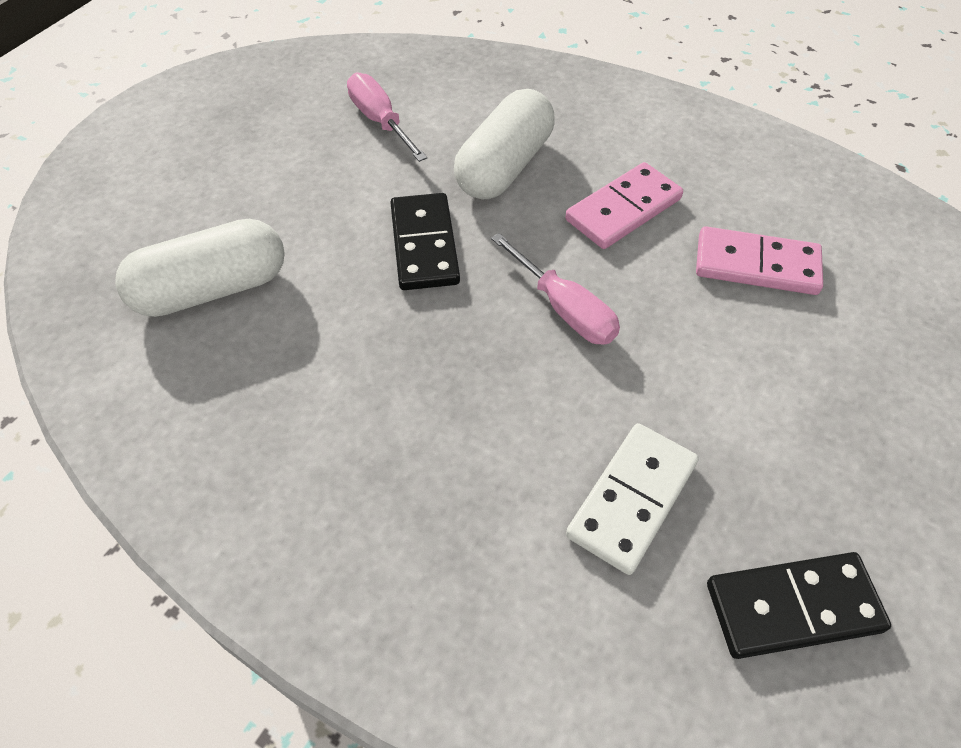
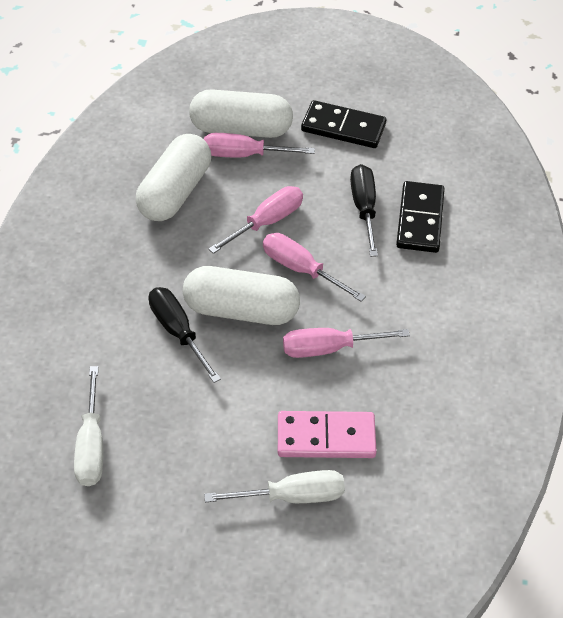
black screwdriver: 0 -> 2
pink domino: 2 -> 1
pink screwdriver: 2 -> 4
white capsule: 2 -> 3
white domino: 1 -> 0
white screwdriver: 0 -> 2

